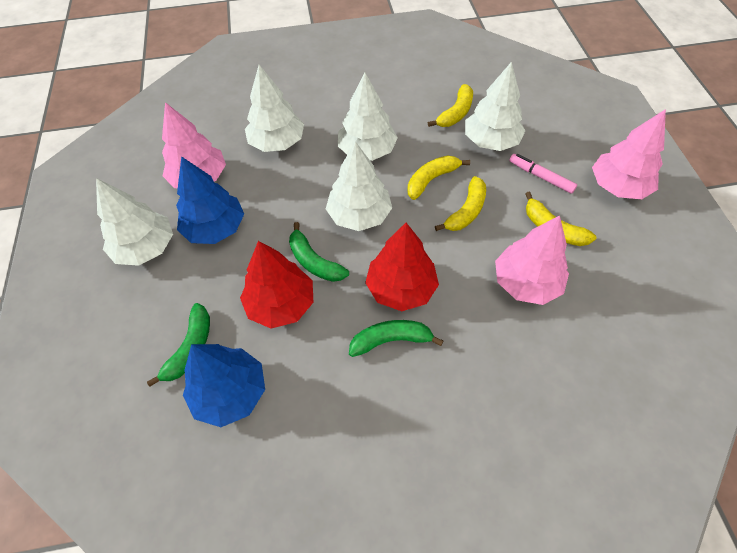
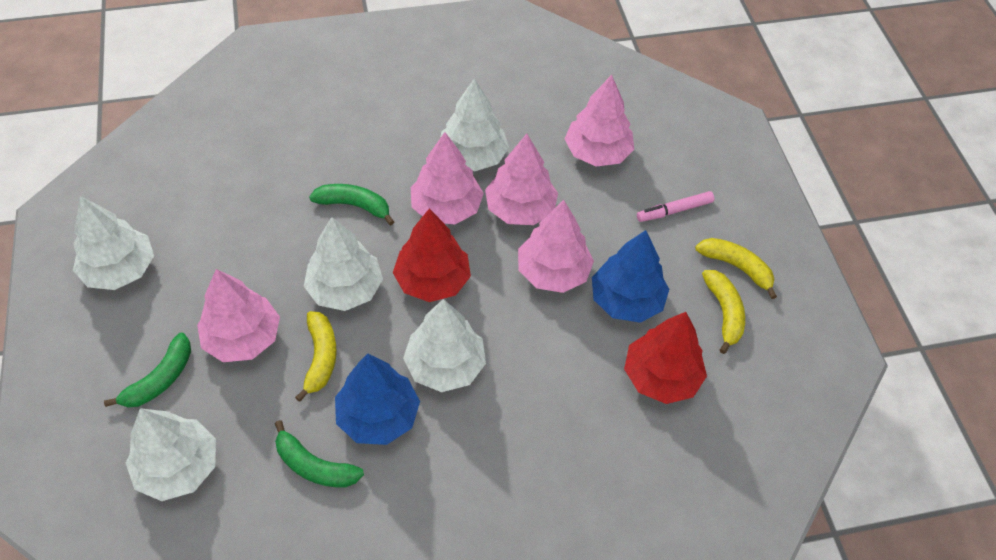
pink tree: 3 -> 5
yellow banana: 4 -> 3

